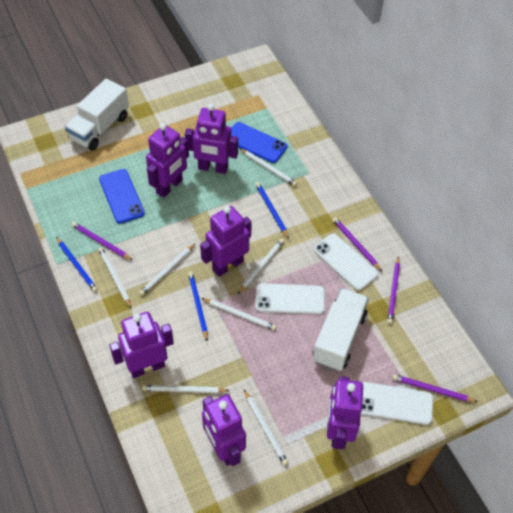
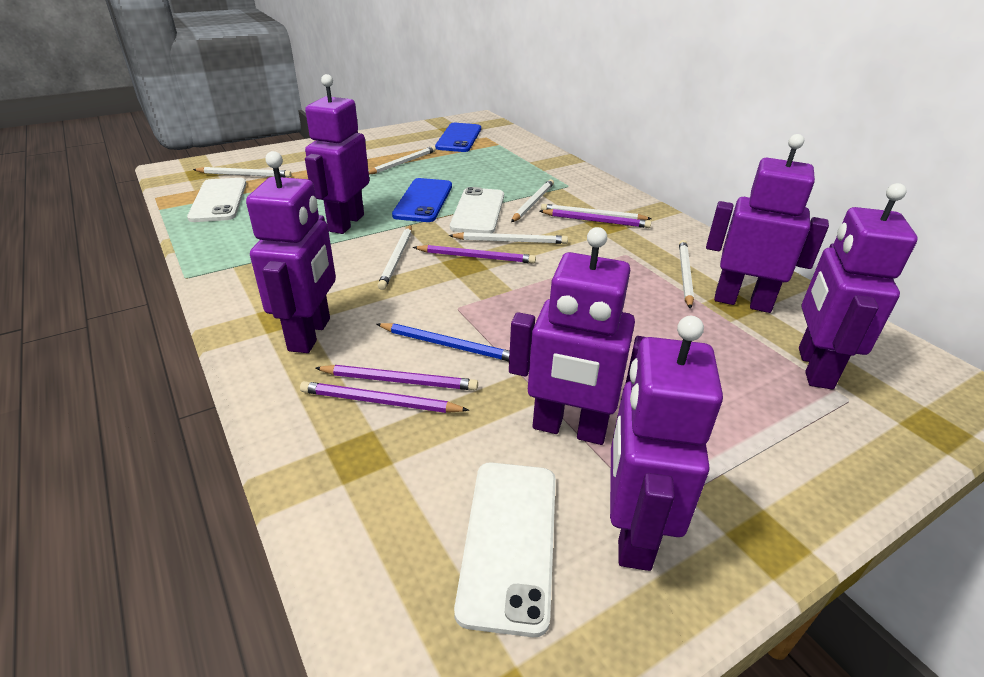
blue pencil: 3 -> 1
white truck: 2 -> 0

